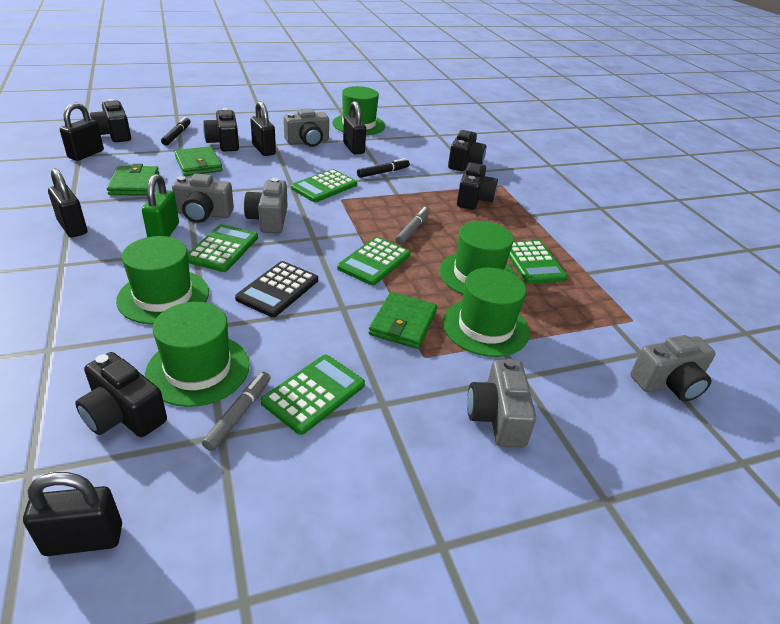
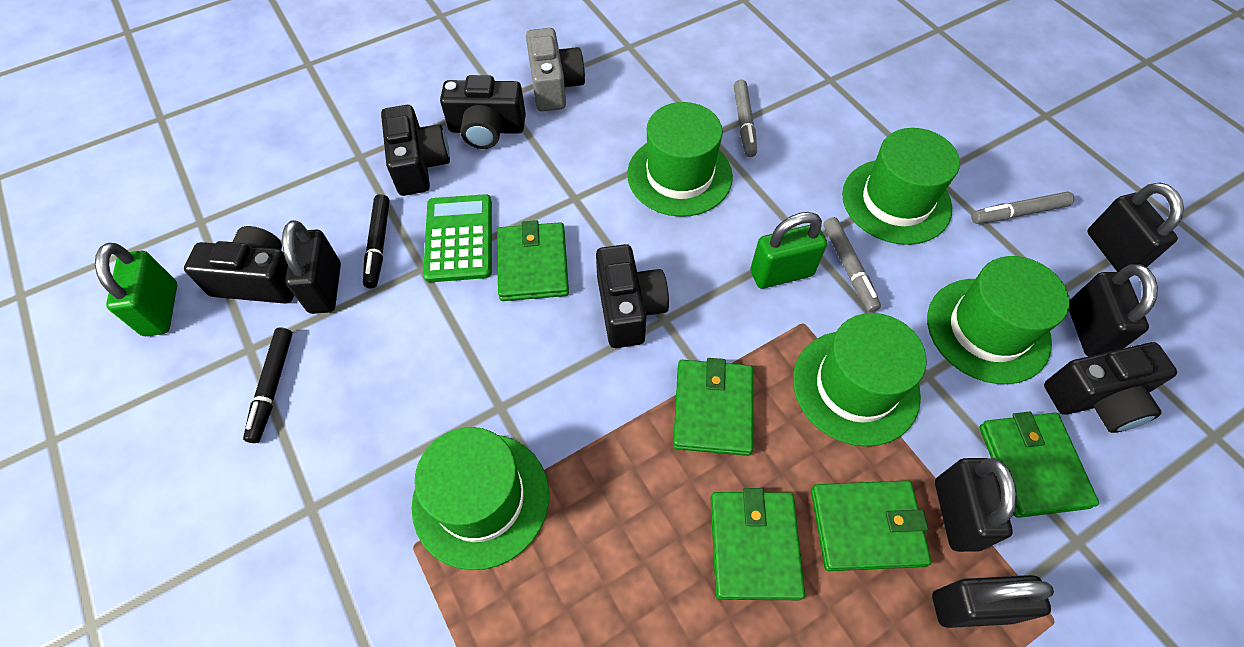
black calculator: 1 -> 0
green calculator: 5 -> 1
green padlock: 1 -> 2
green wallet: 3 -> 5
grey camera: 5 -> 1
grey marker: 2 -> 3

